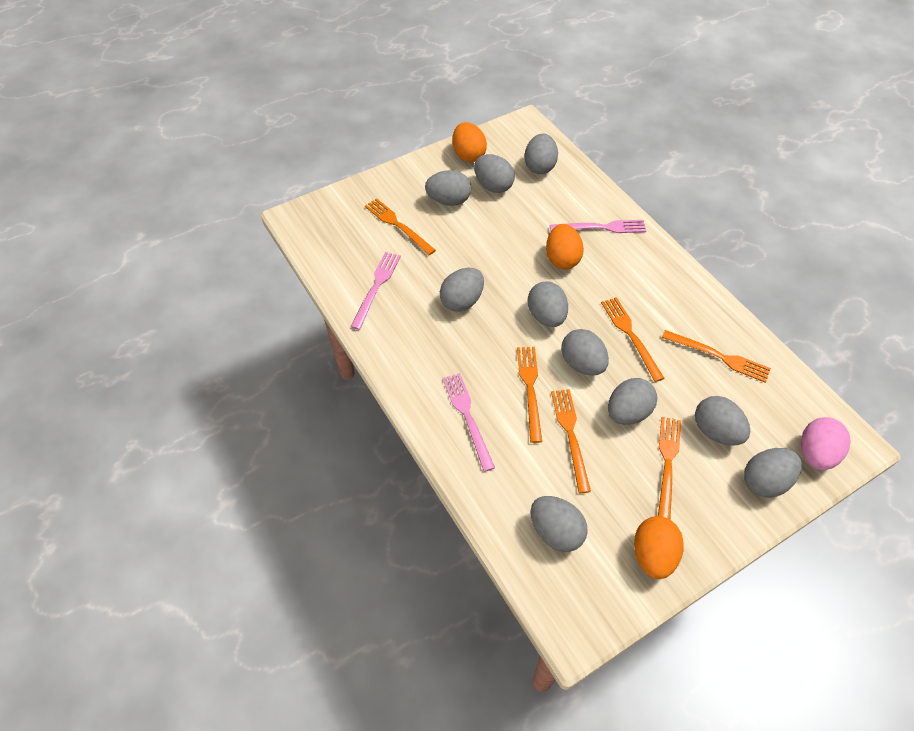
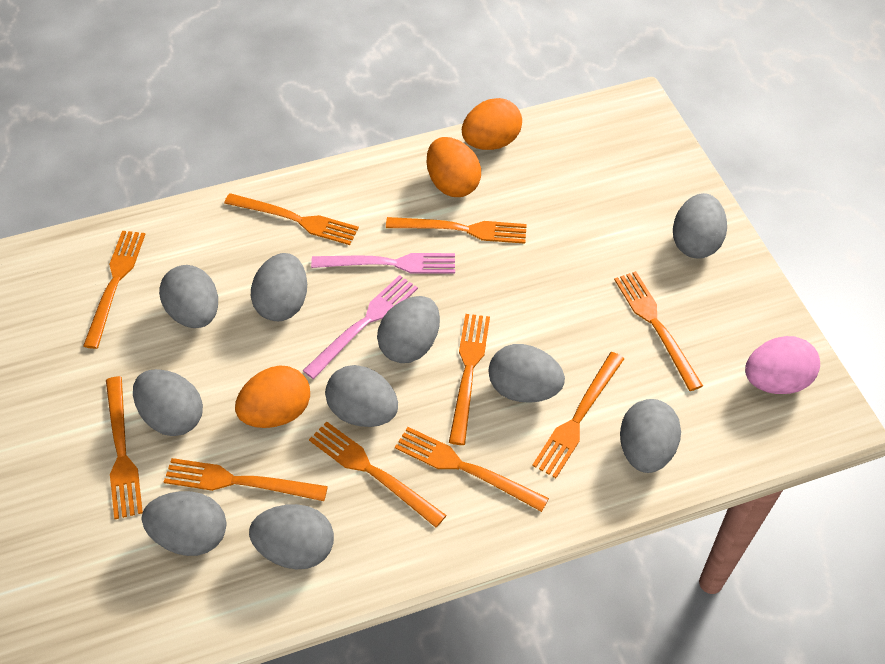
orange fork: 6 -> 10
pink fork: 3 -> 2

